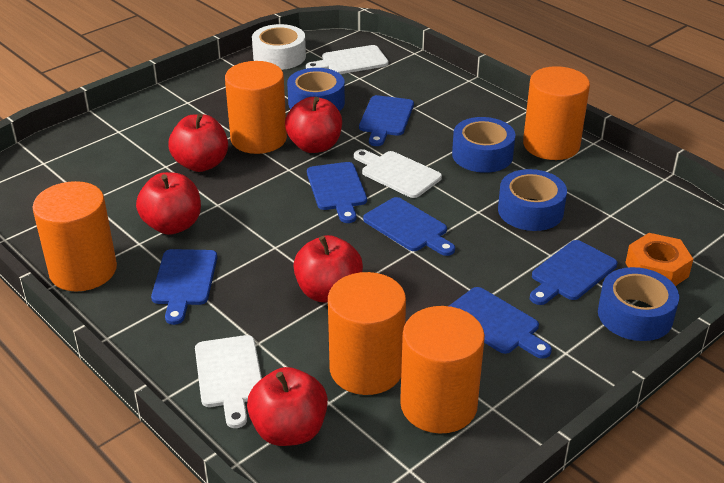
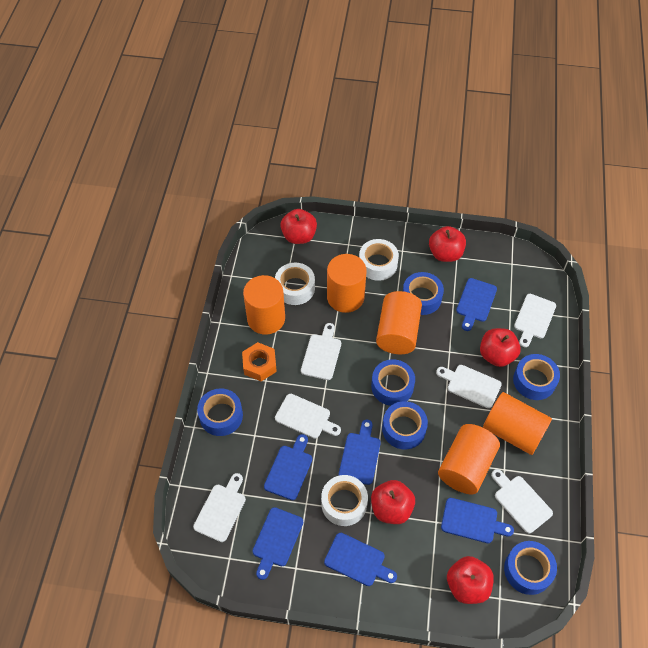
blue tape: 4 -> 6
white cutting board: 3 -> 6
white tape: 1 -> 3

